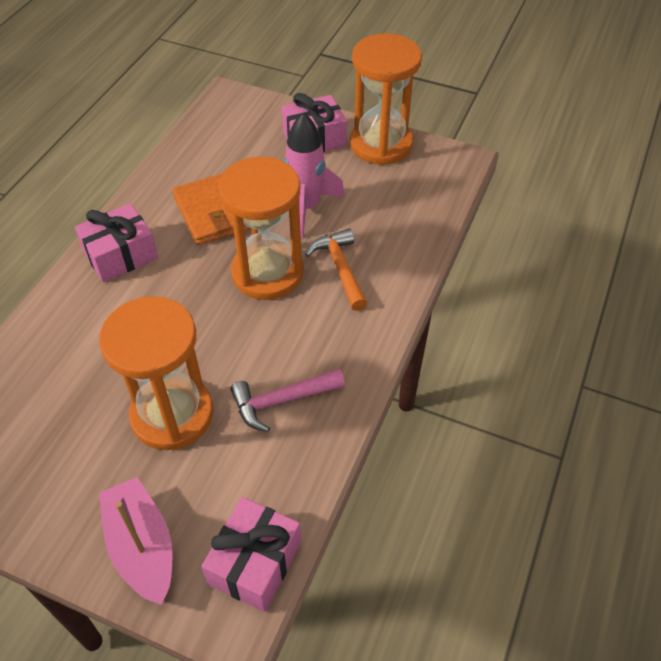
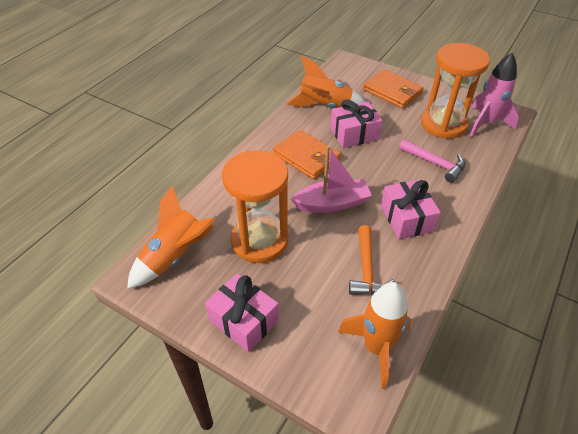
orange hourglass: 3 -> 2
orange rocket: 0 -> 3
orange wallet: 1 -> 2

